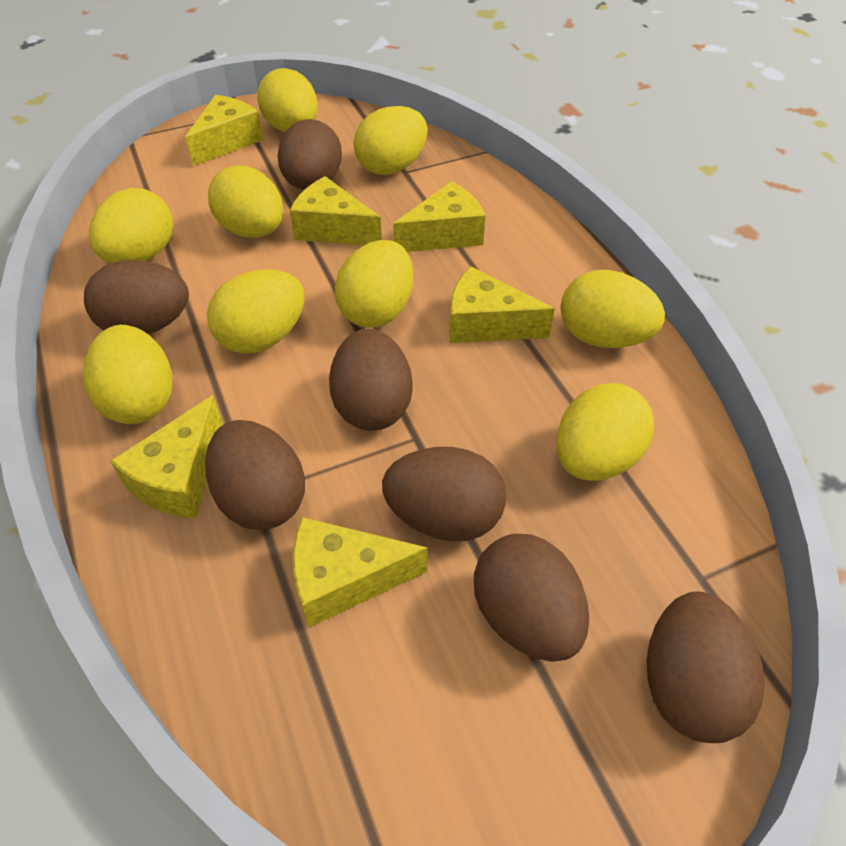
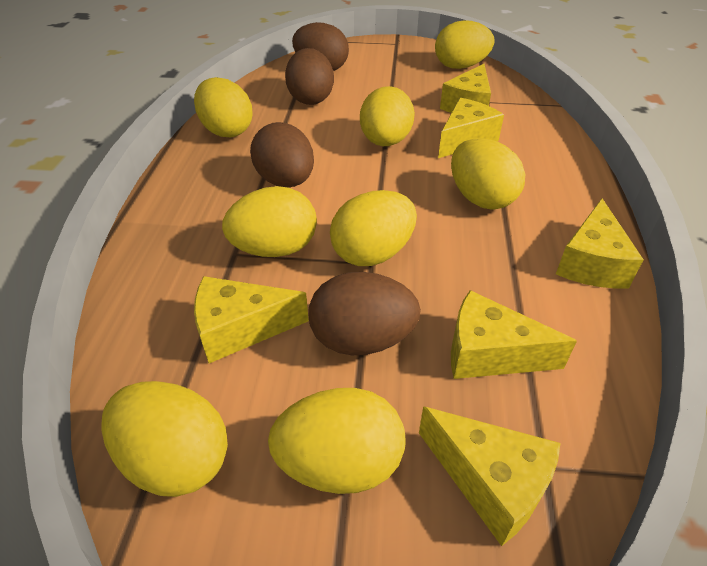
brown egg: 7 -> 4
yellow egg: 9 -> 8

